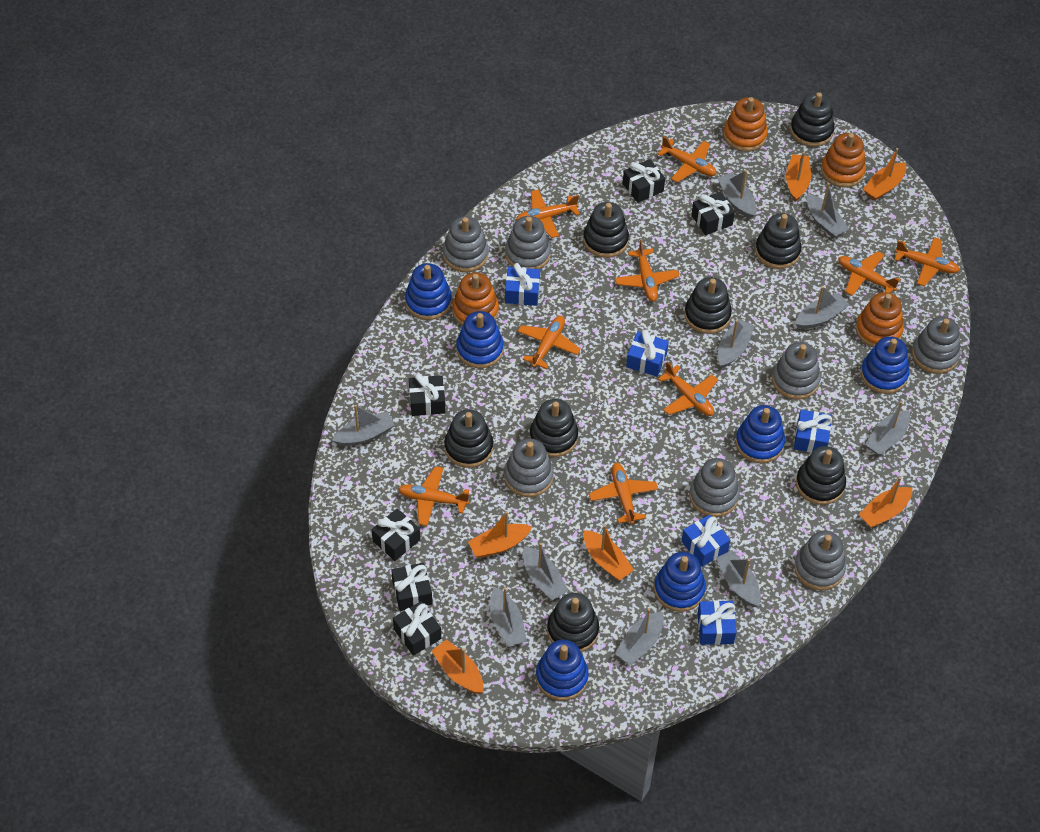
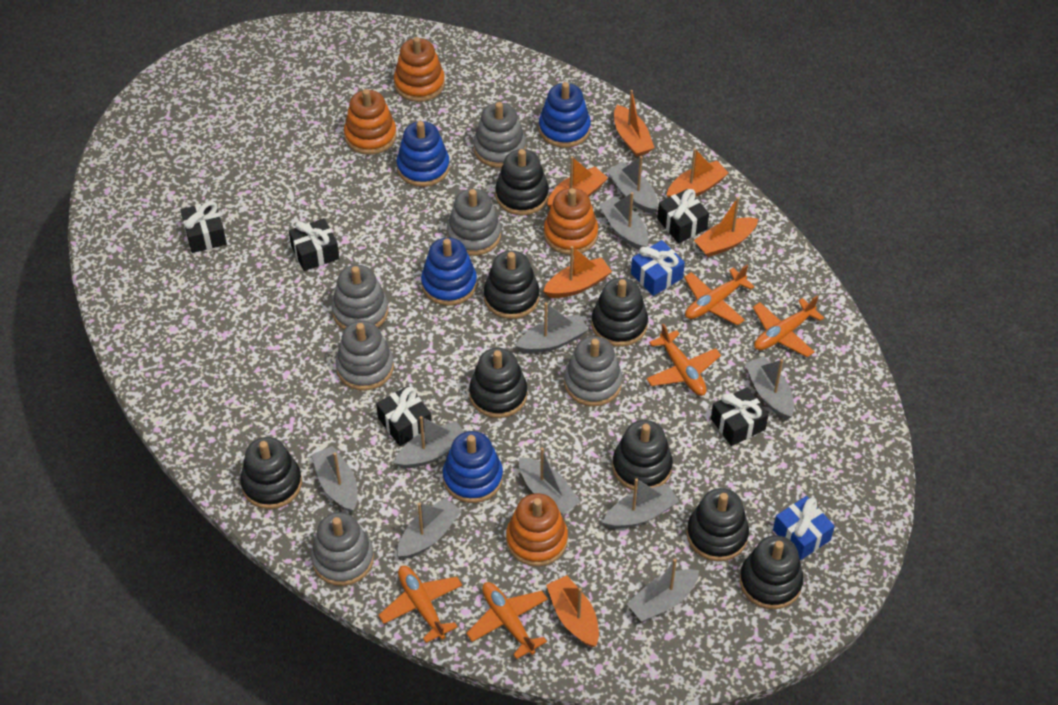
black gift: 6 -> 5
blue gift: 5 -> 2
blue stacking toy: 6 -> 4
grey stacking toy: 7 -> 6
orange plane: 9 -> 5

